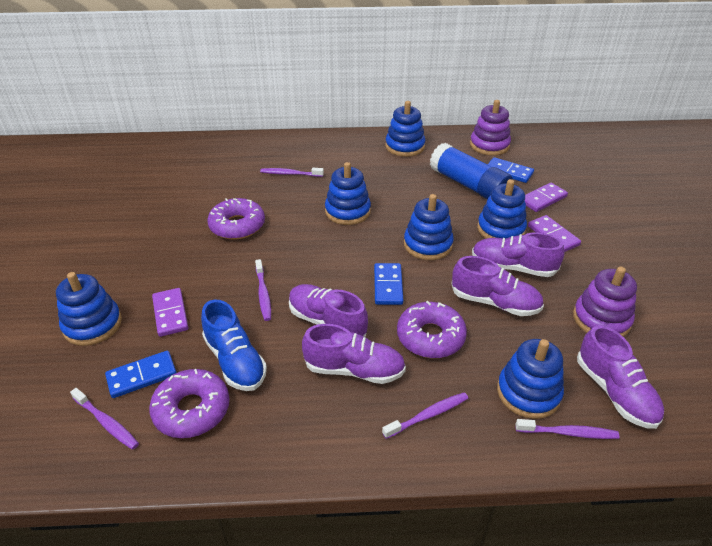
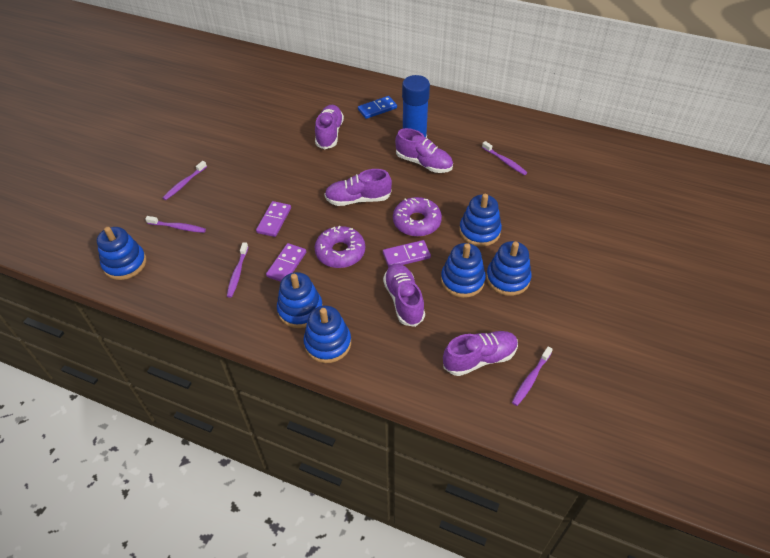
blue domino: 3 -> 1
blue shoe: 1 -> 0
purple donut: 3 -> 2
purple stacking toy: 2 -> 0

